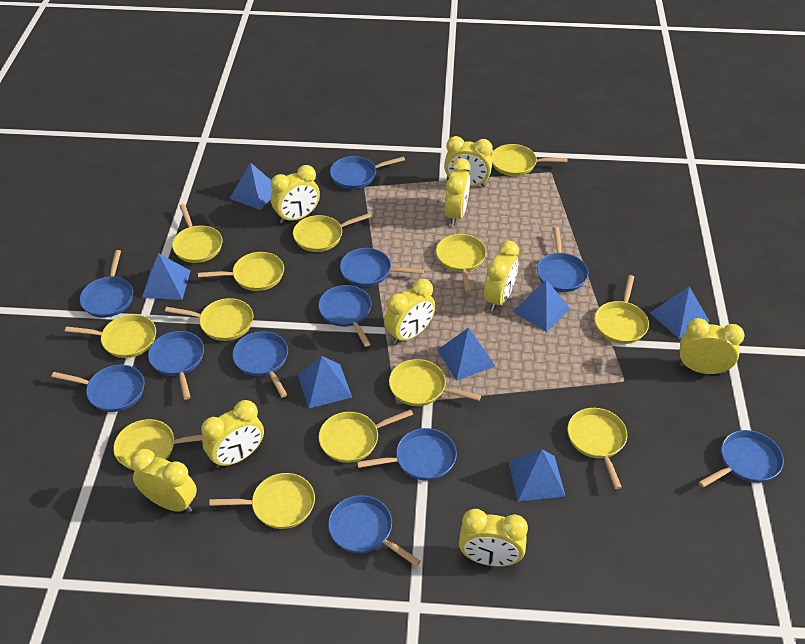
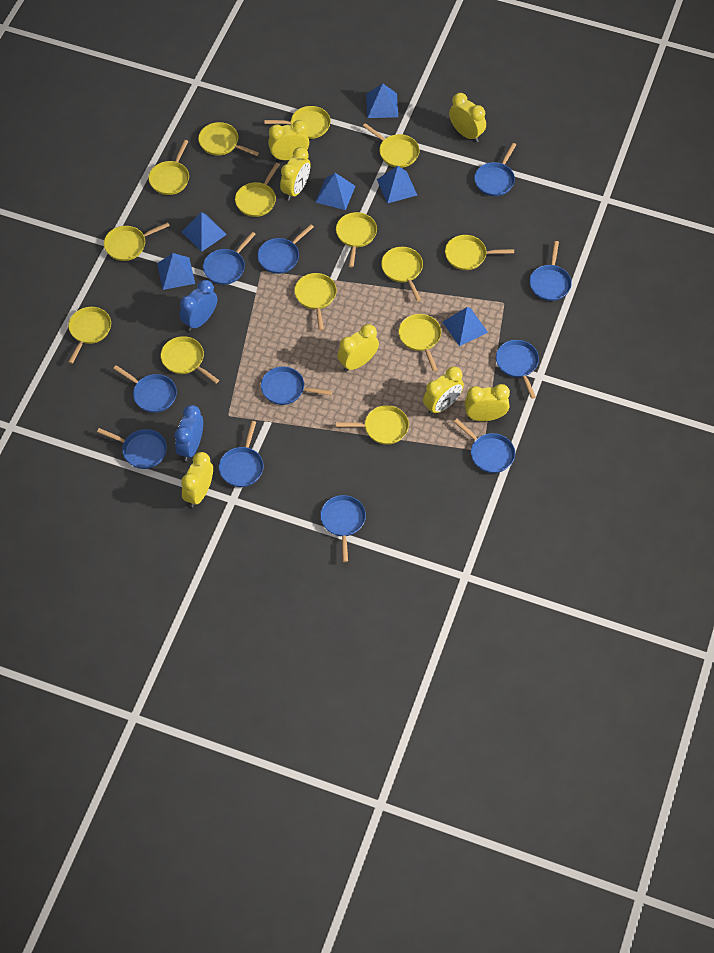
blue clock: 0 -> 2
blue pyramid: 7 -> 6
yellow clock: 9 -> 7
yellow pan: 13 -> 14

